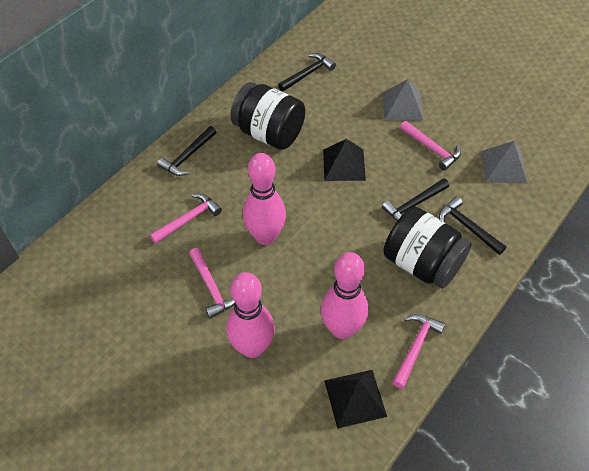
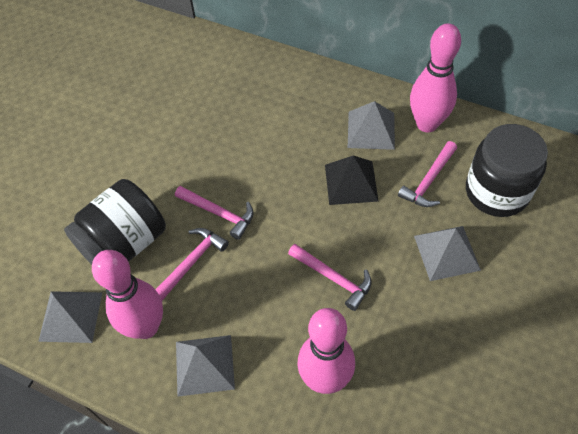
black hammer: 4 -> 0
black pyramid: 2 -> 1
grey pyramid: 2 -> 4

